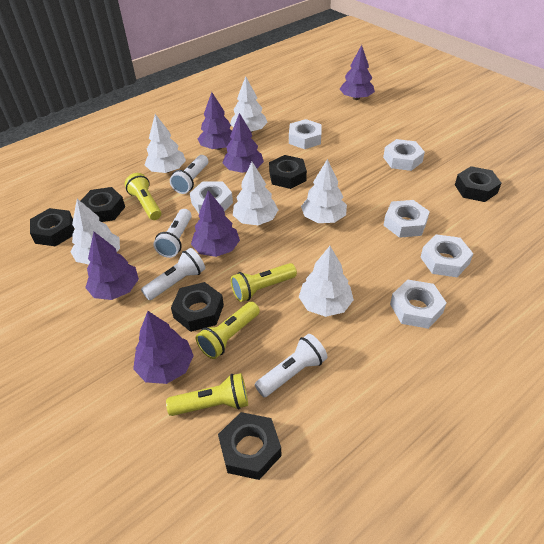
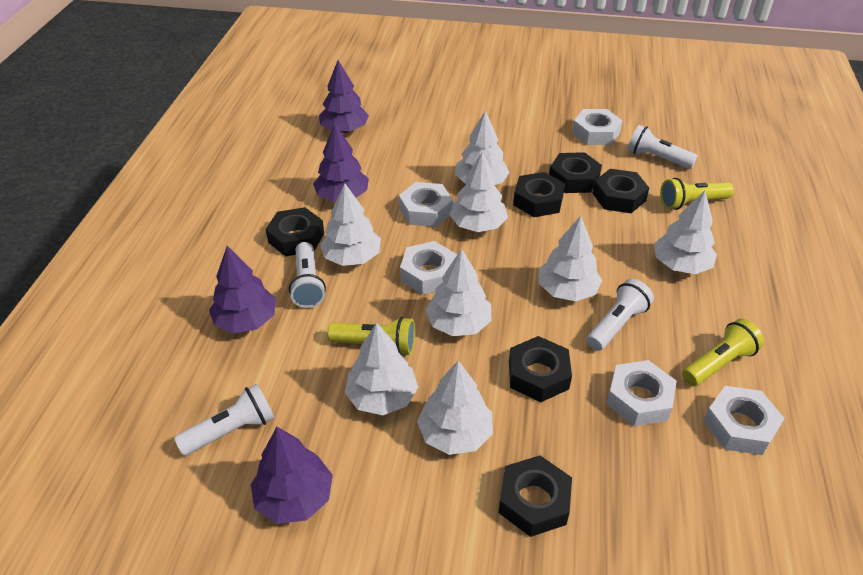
purple tree: 6 -> 4
white nut: 6 -> 5
white tree: 6 -> 8
yellow flashlight: 4 -> 3

